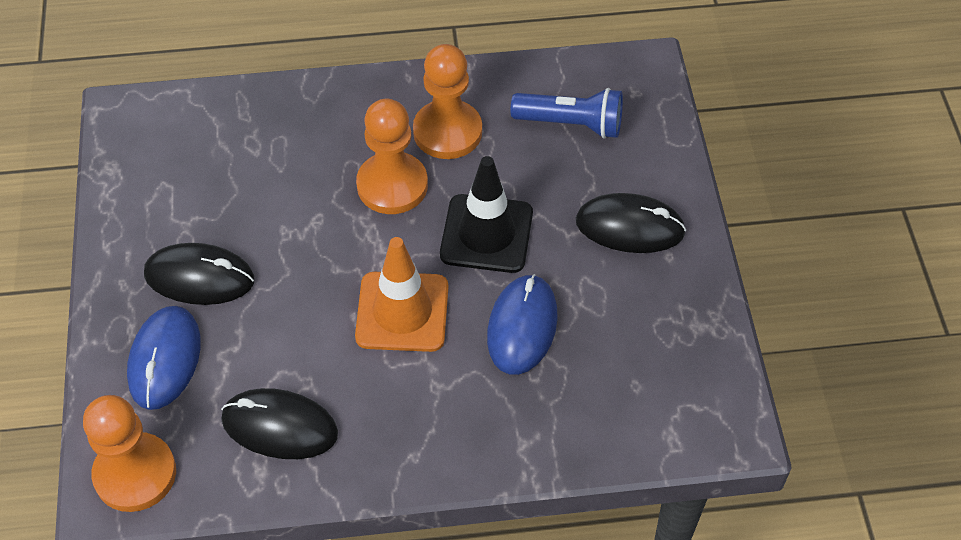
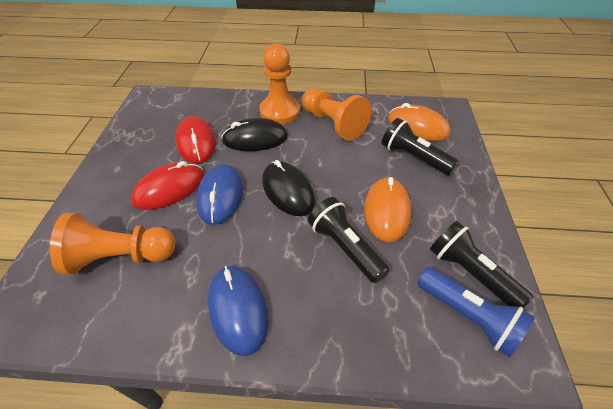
black flashlight: 0 -> 3
black mouse: 3 -> 2
black traffic cone: 1 -> 0
orange mouse: 0 -> 2
orange traffic cone: 1 -> 0
red mouse: 0 -> 2

